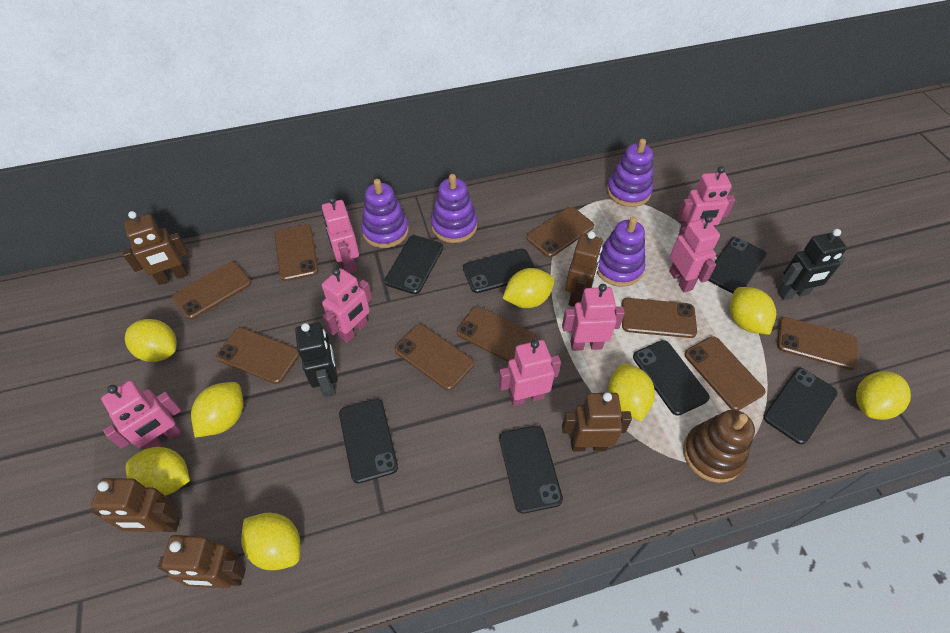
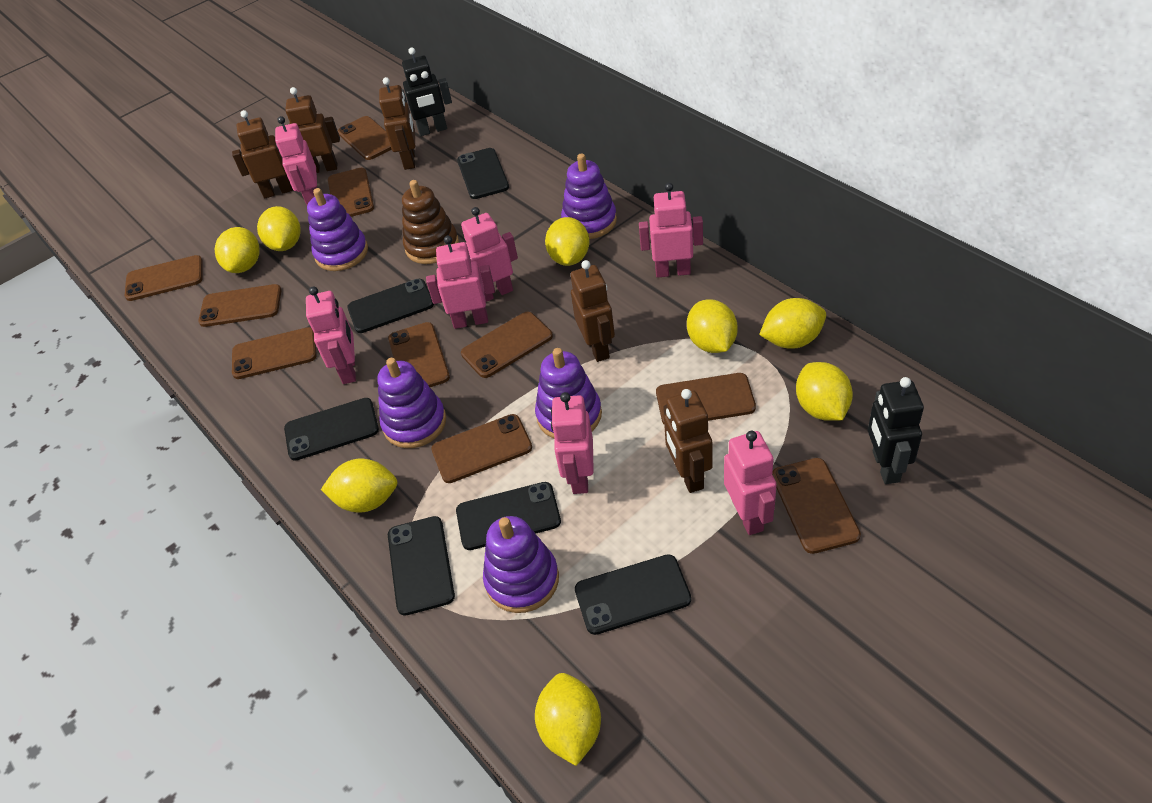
black phone: 7 -> 6
brown phone: 9 -> 10
purple stacking toy: 4 -> 5

